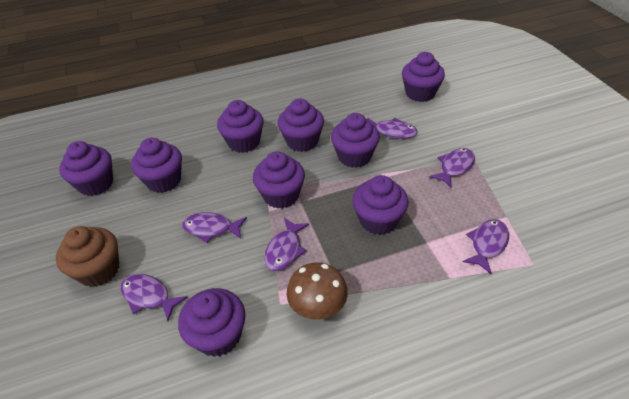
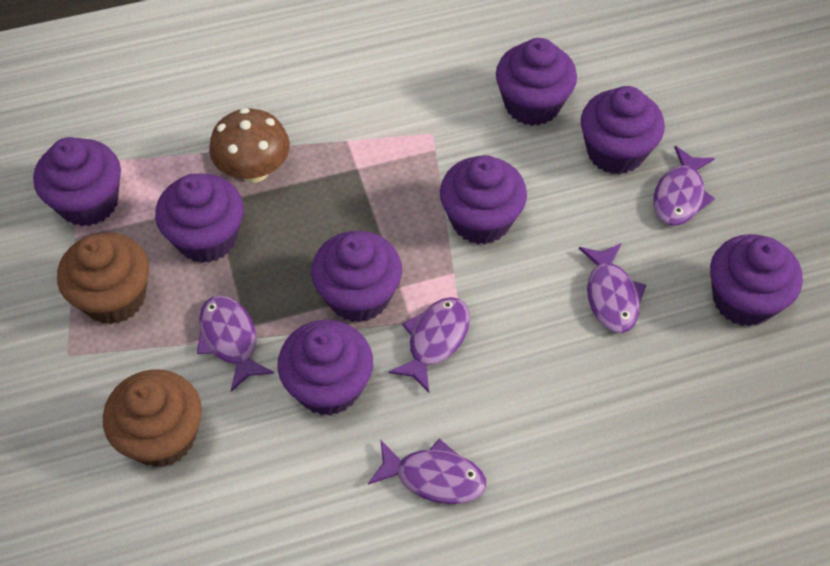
brown cupcake: 1 -> 2
purple cupcake: 9 -> 8
purple fish: 6 -> 5

